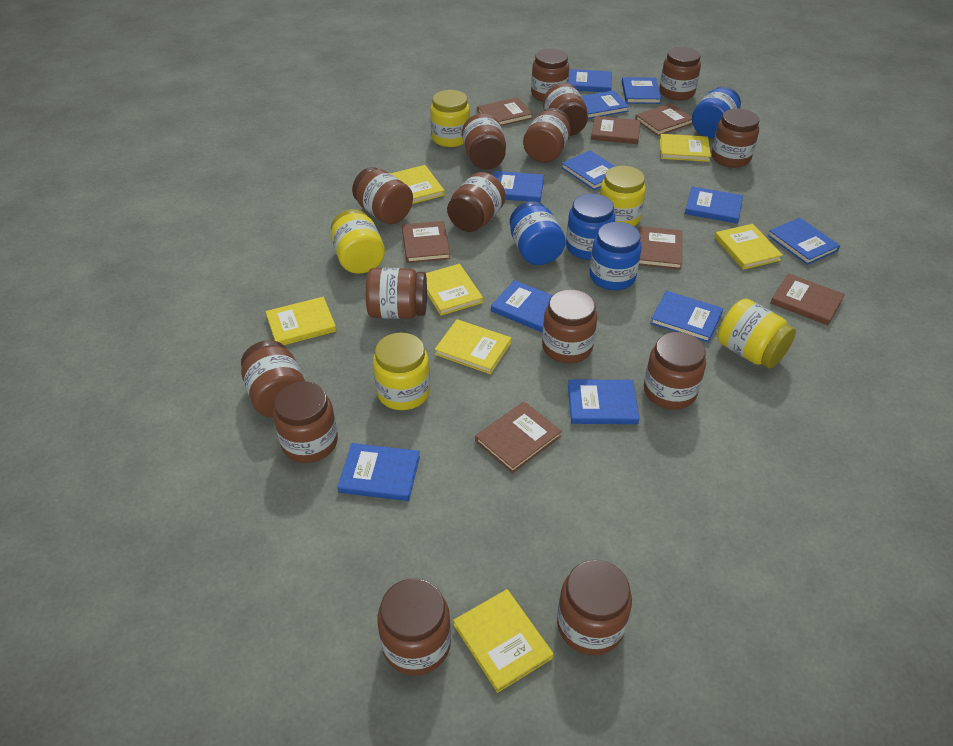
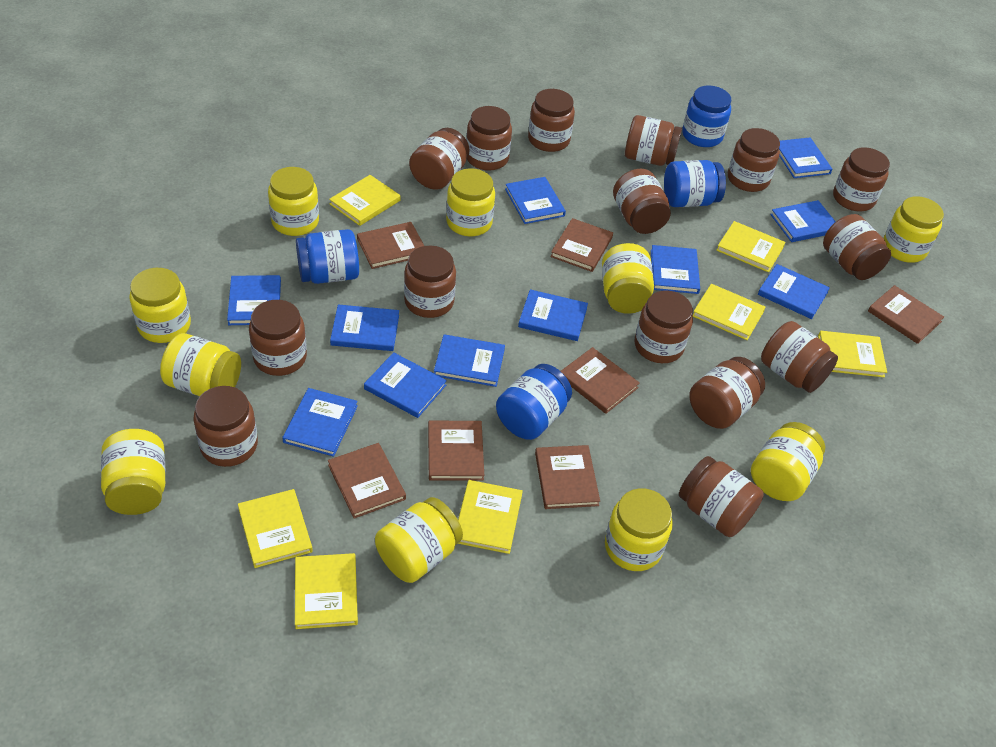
yellow jar: 5 -> 10

